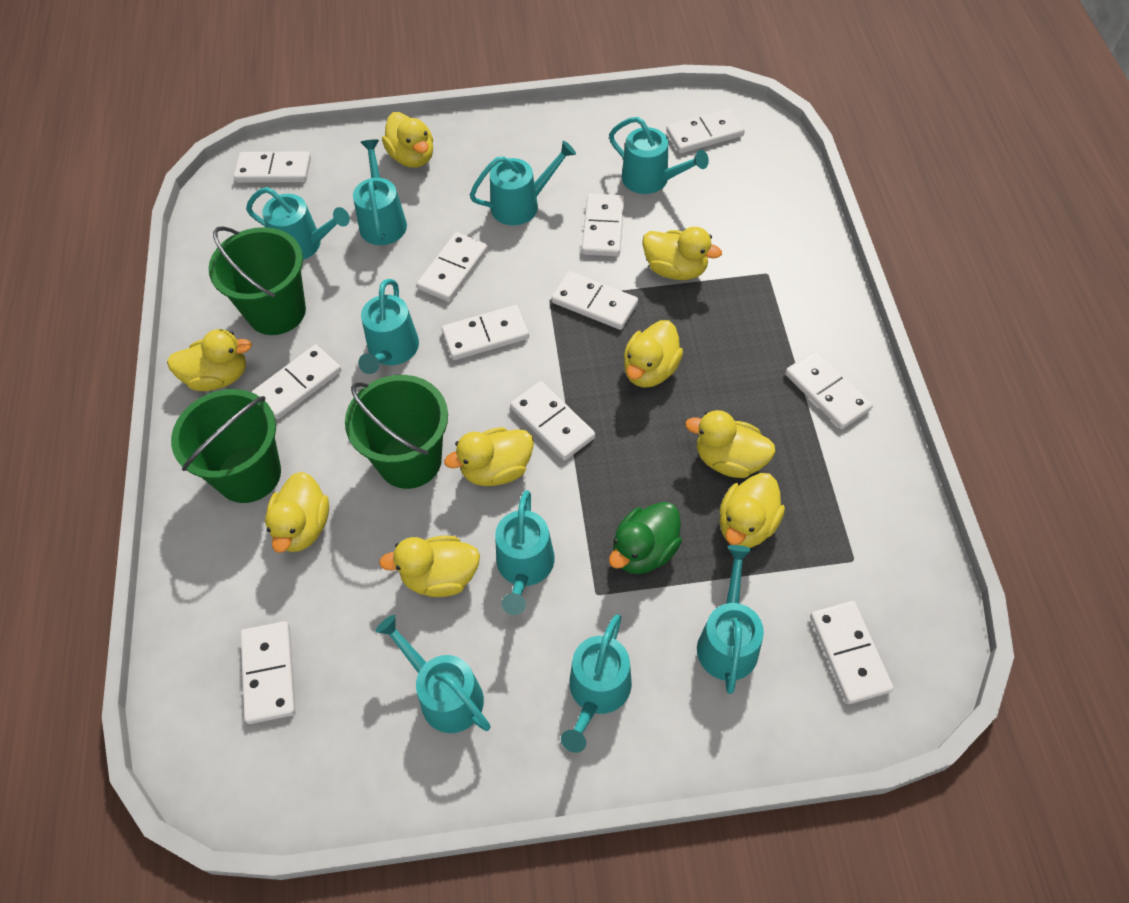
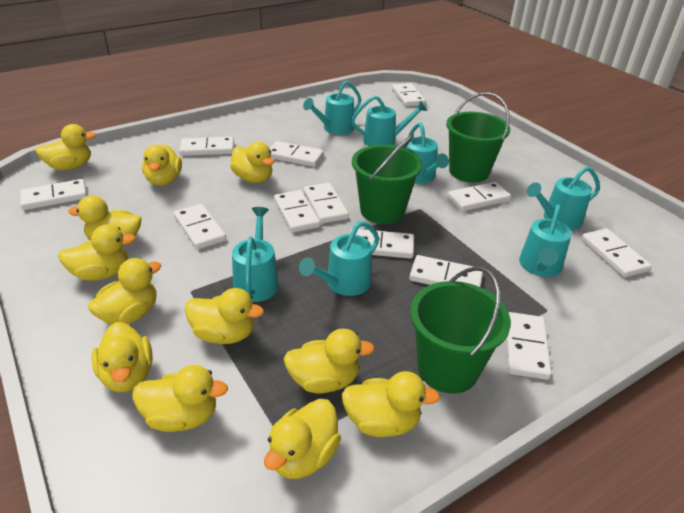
green duck: 1 -> 0
turquoise watering can: 9 -> 7
white domino: 11 -> 12
yellow duck: 9 -> 12

